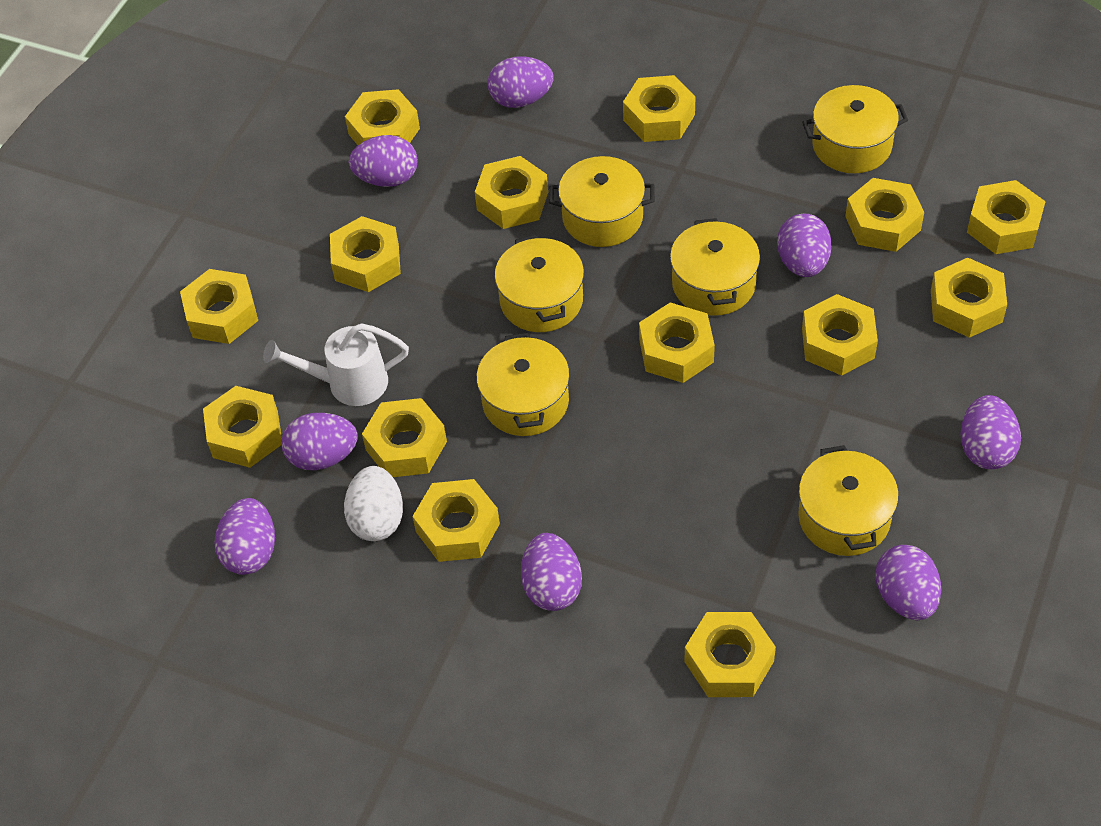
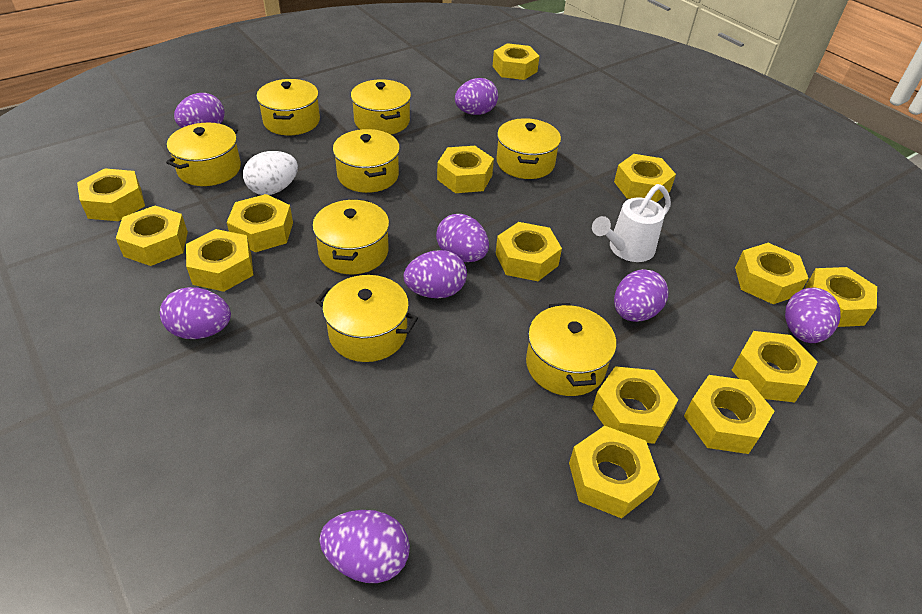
yellow pot: 6 -> 8

